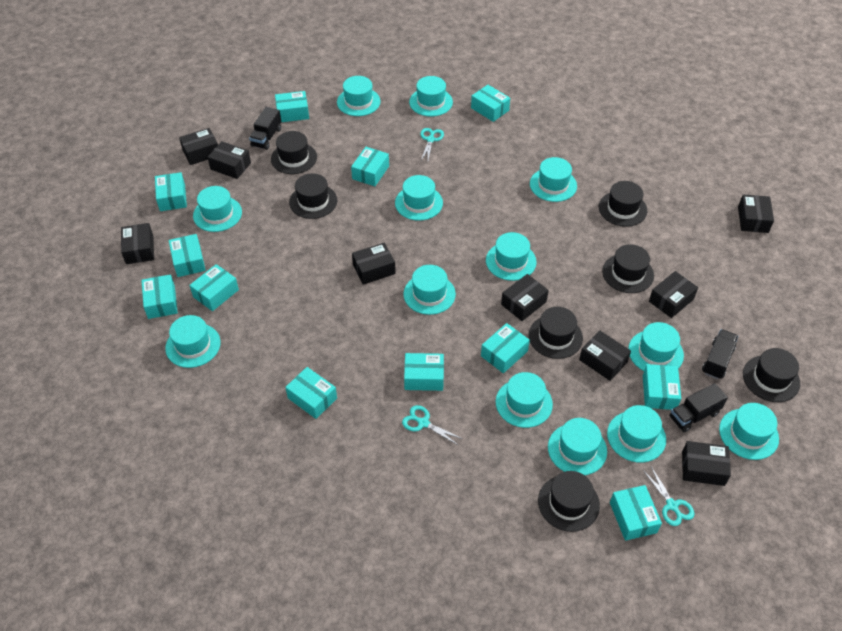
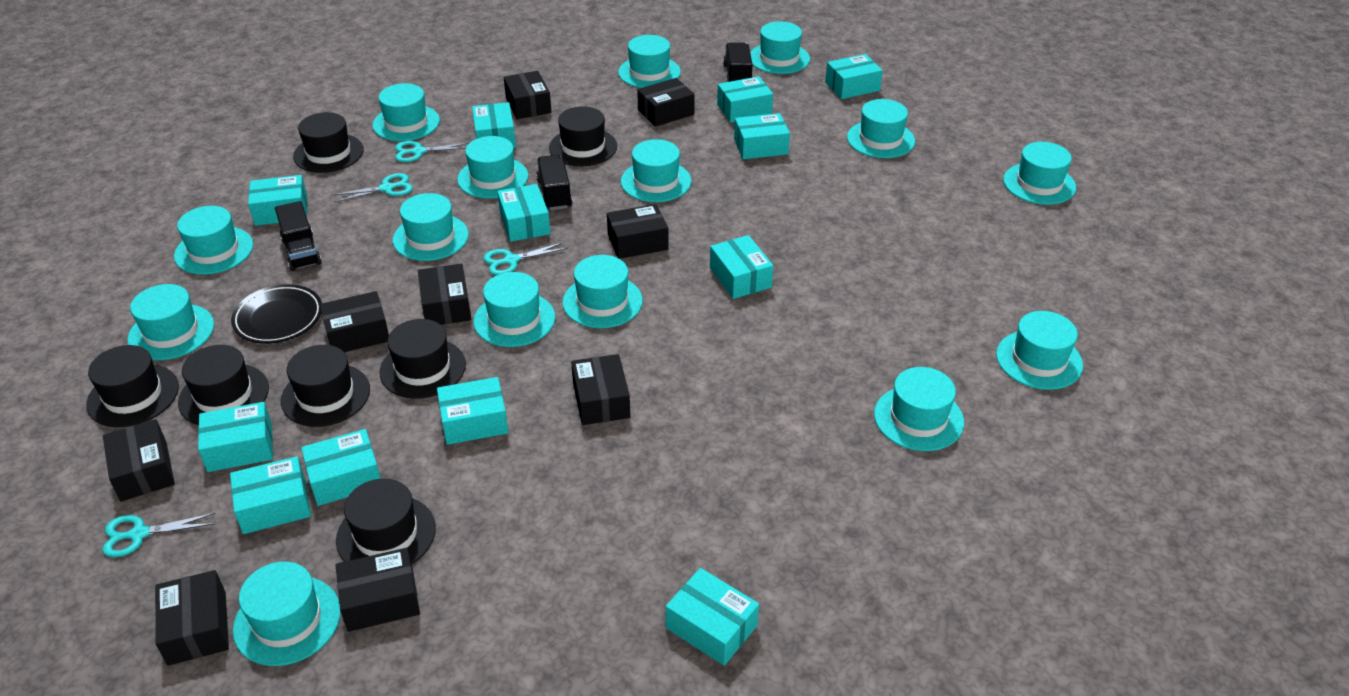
black plate: 0 -> 1
turquoise hat: 13 -> 15
turquoise scissors: 3 -> 4

